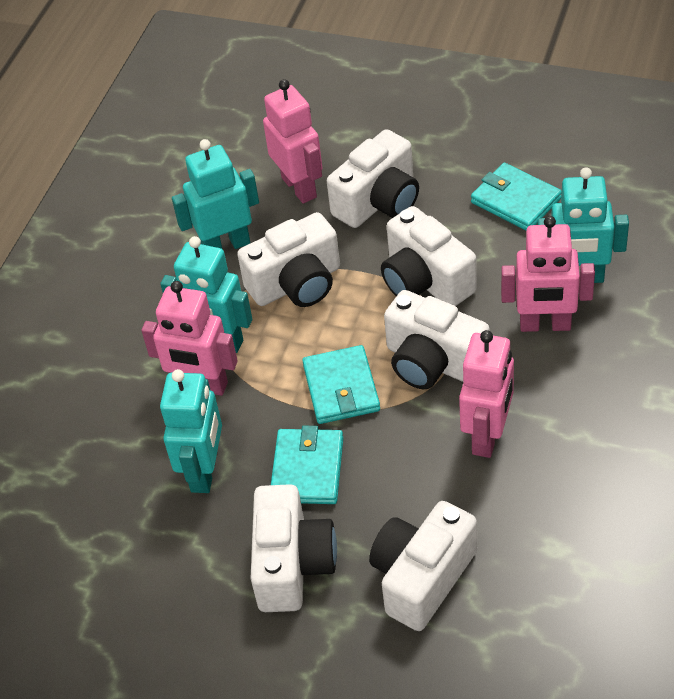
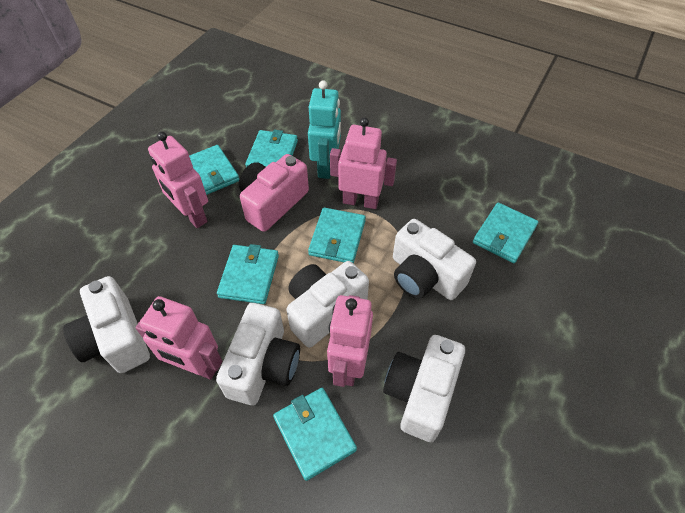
pink camera: 0 -> 1
turquoise robot: 4 -> 1
turquoise wallet: 3 -> 6
white camera: 6 -> 5

